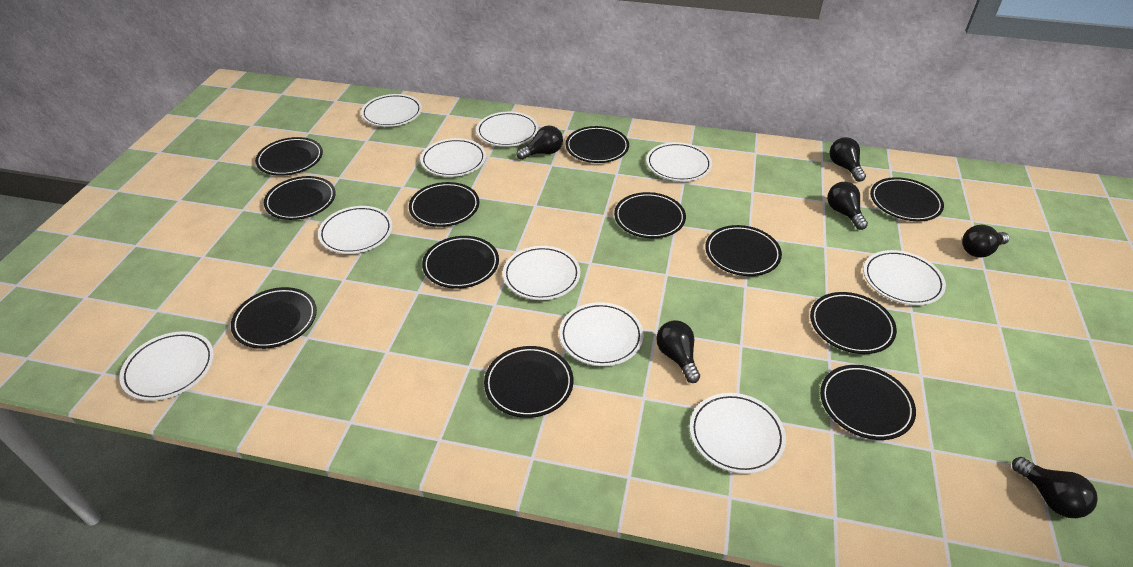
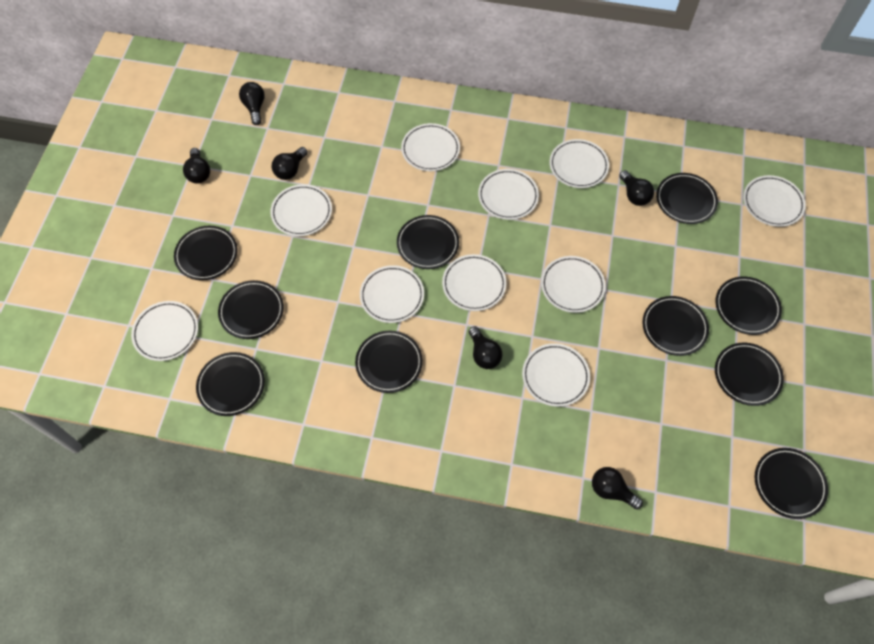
black plate: 12 -> 10

